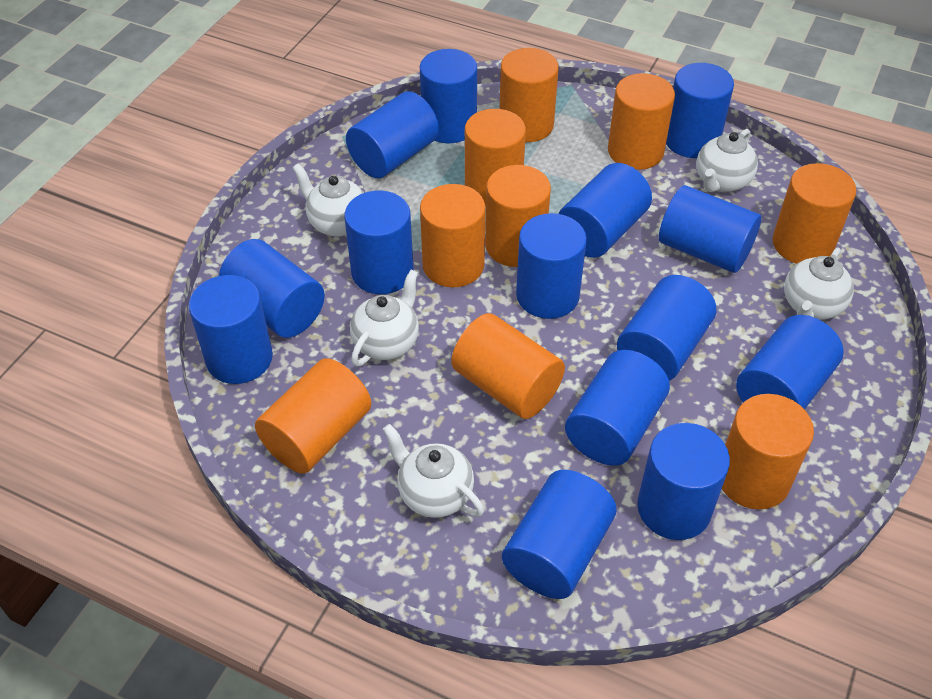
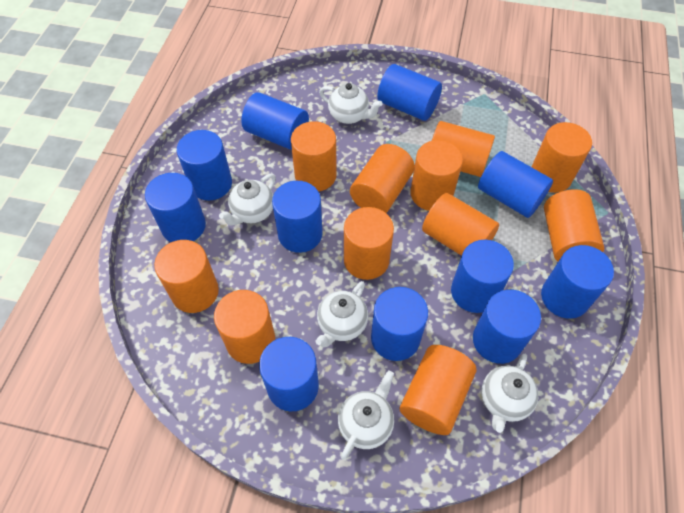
blue cylinder: 14 -> 11
orange cylinder: 9 -> 11

